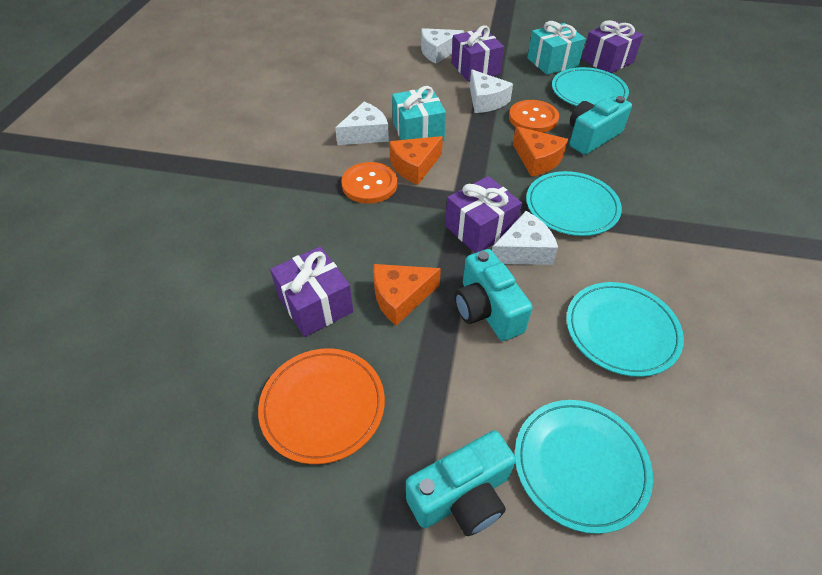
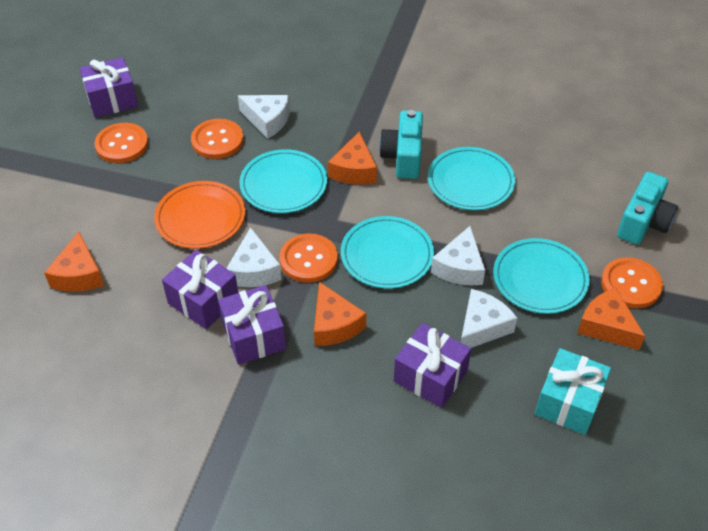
orange button: 2 -> 4
orange cheese: 3 -> 4
turquoise camera: 3 -> 2
turquoise gift: 2 -> 1

